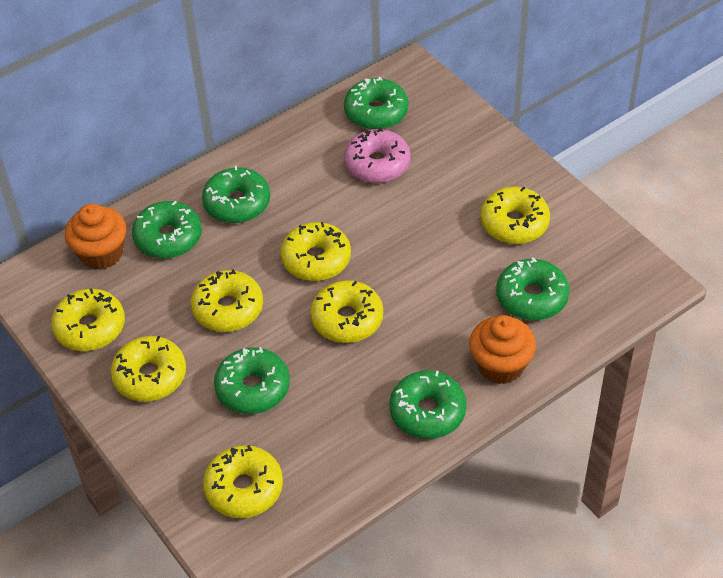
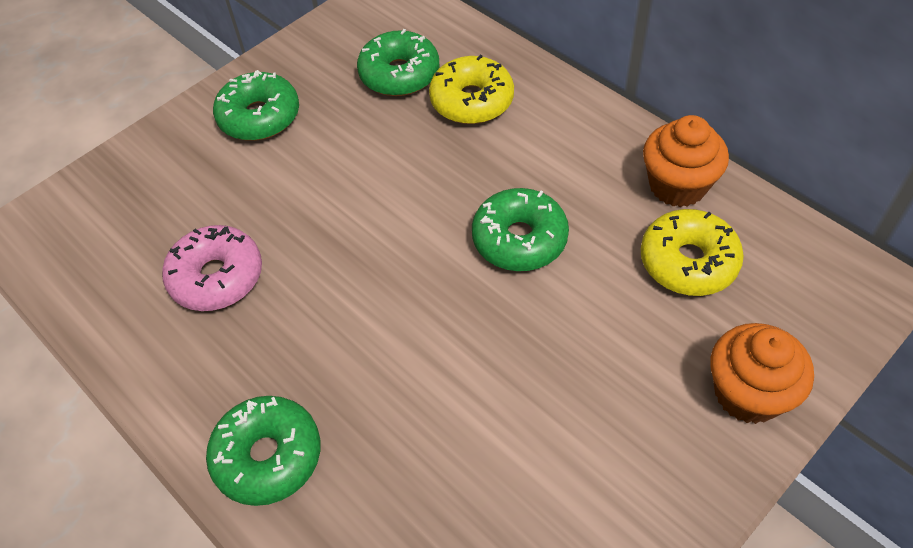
green donut: 6 -> 4
yellow donut: 7 -> 2

